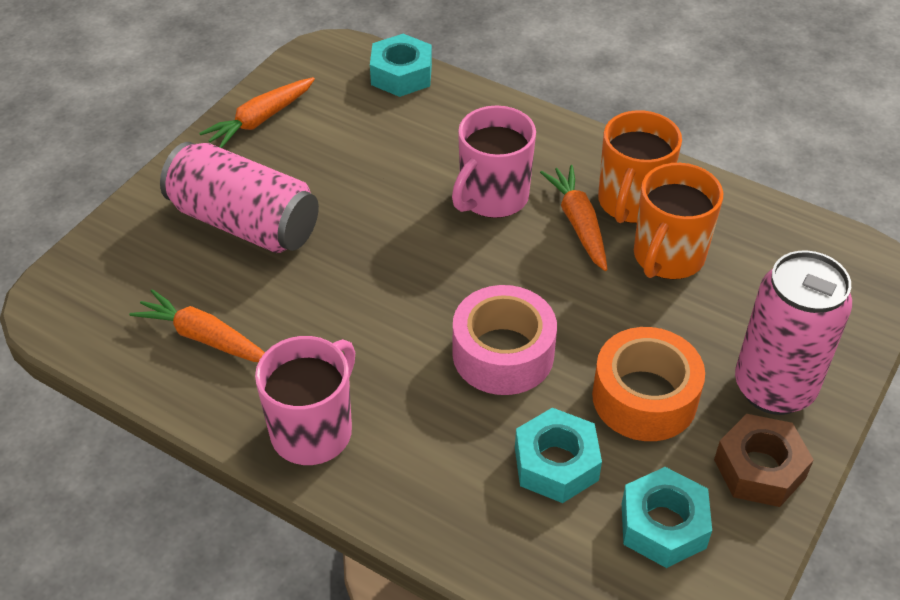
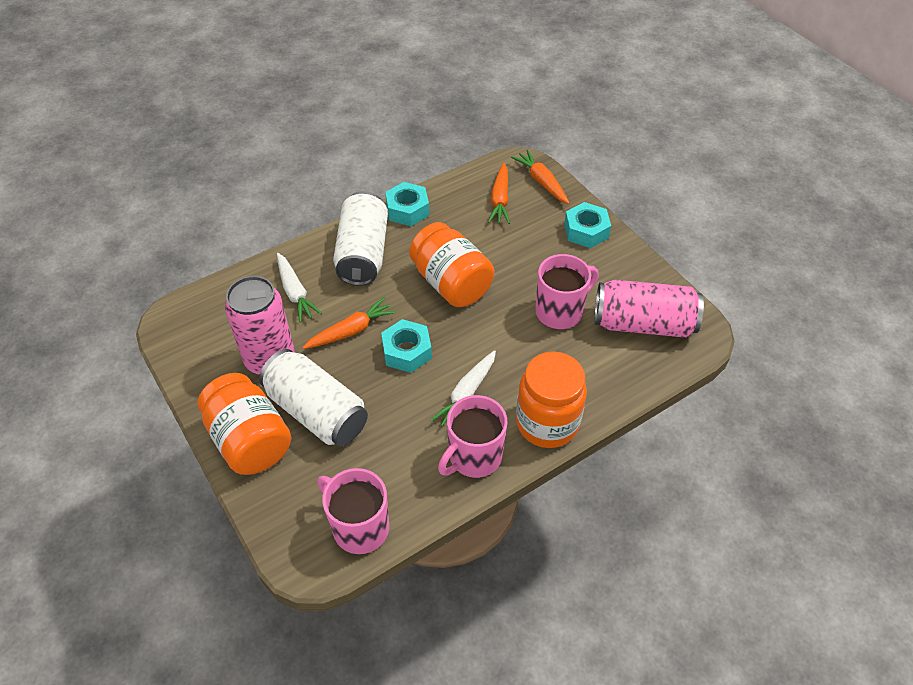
brown nut: 1 -> 0
orange jar: 0 -> 3
orange mug: 2 -> 0
orange tape: 1 -> 0
pink mug: 2 -> 3
pink tape: 1 -> 0
white can: 0 -> 2
white carrot: 0 -> 2

